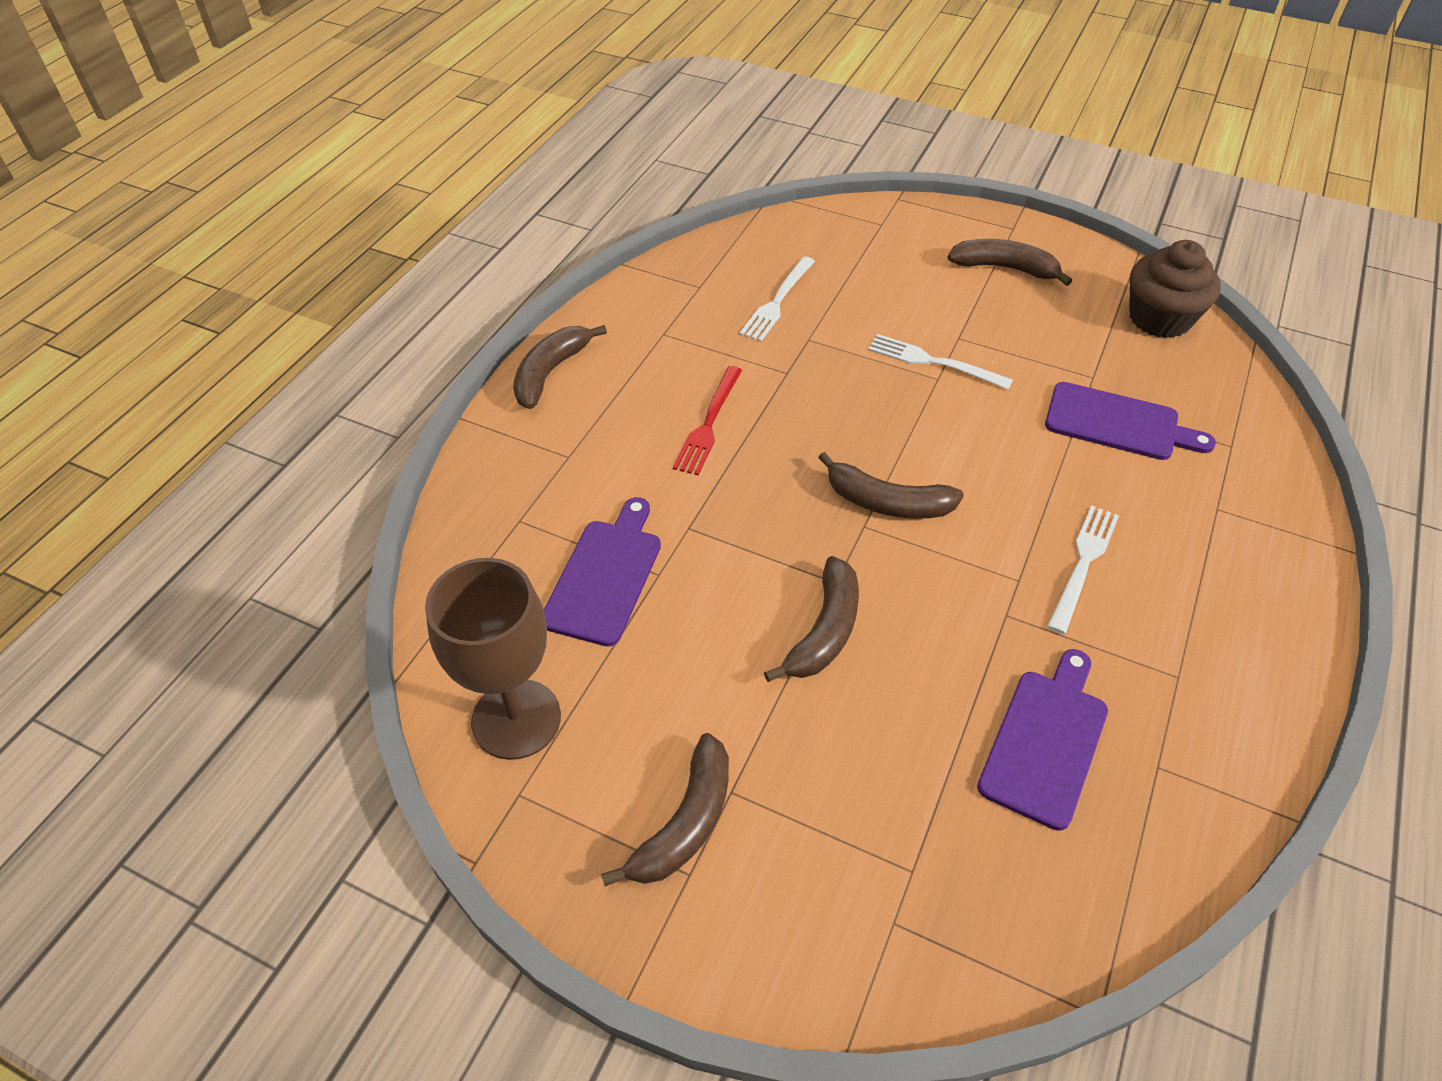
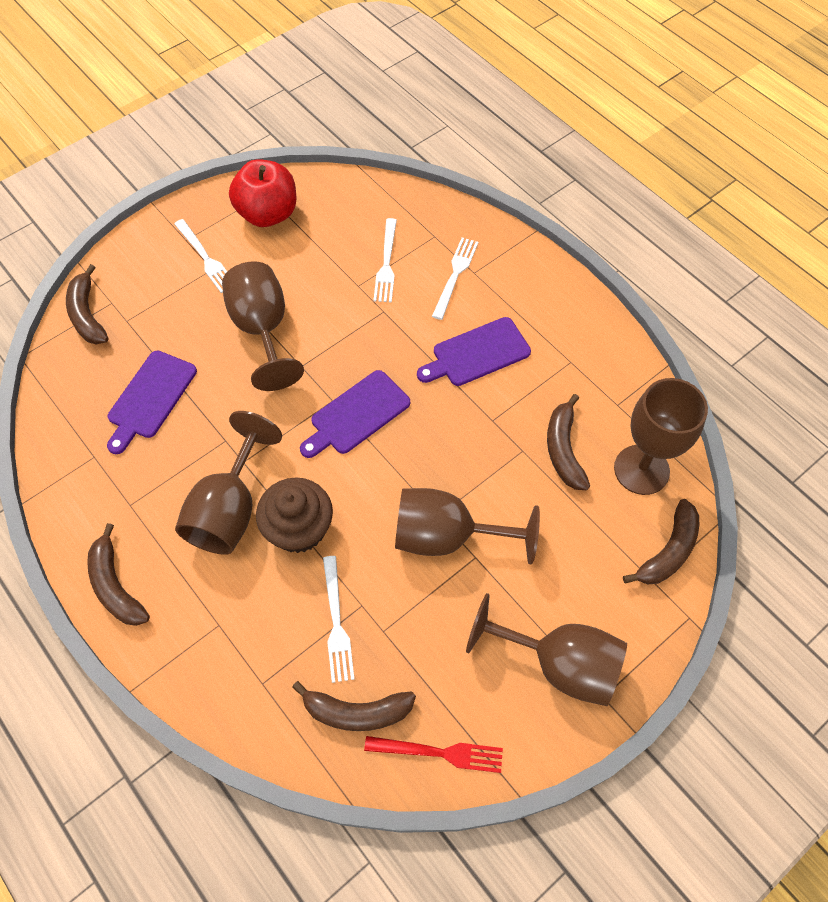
brown goblet: 1 -> 5
red apple: 0 -> 1
white fork: 3 -> 4

